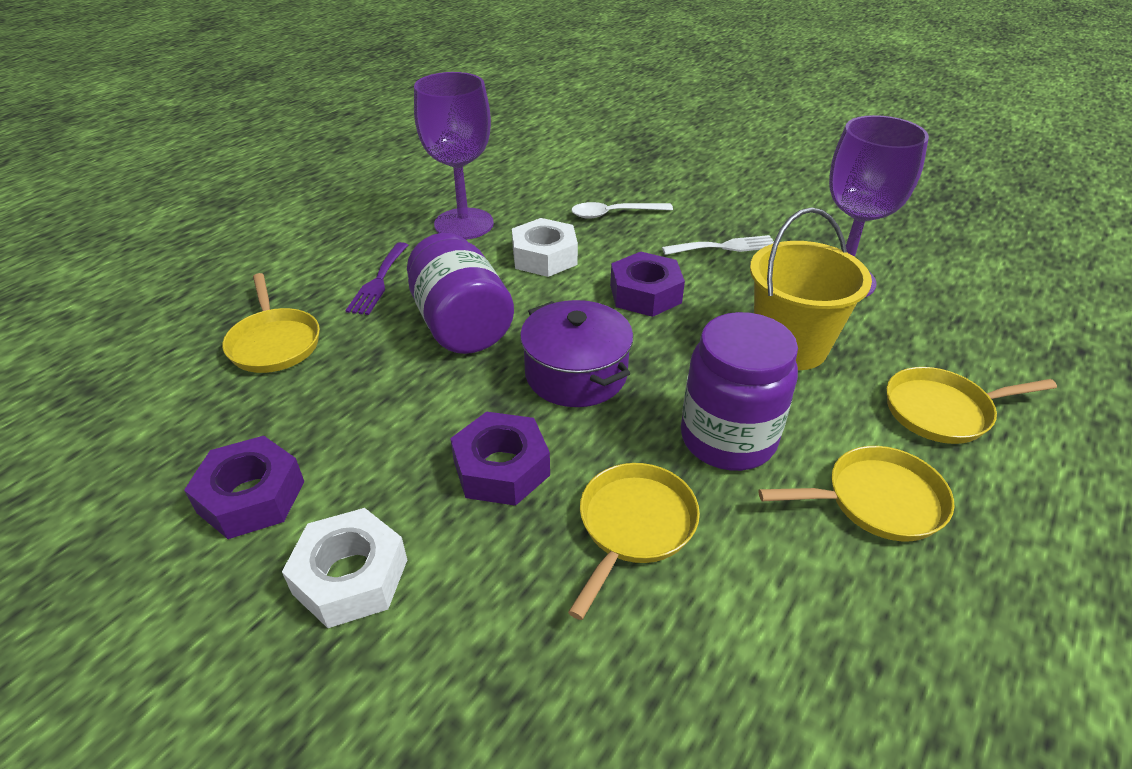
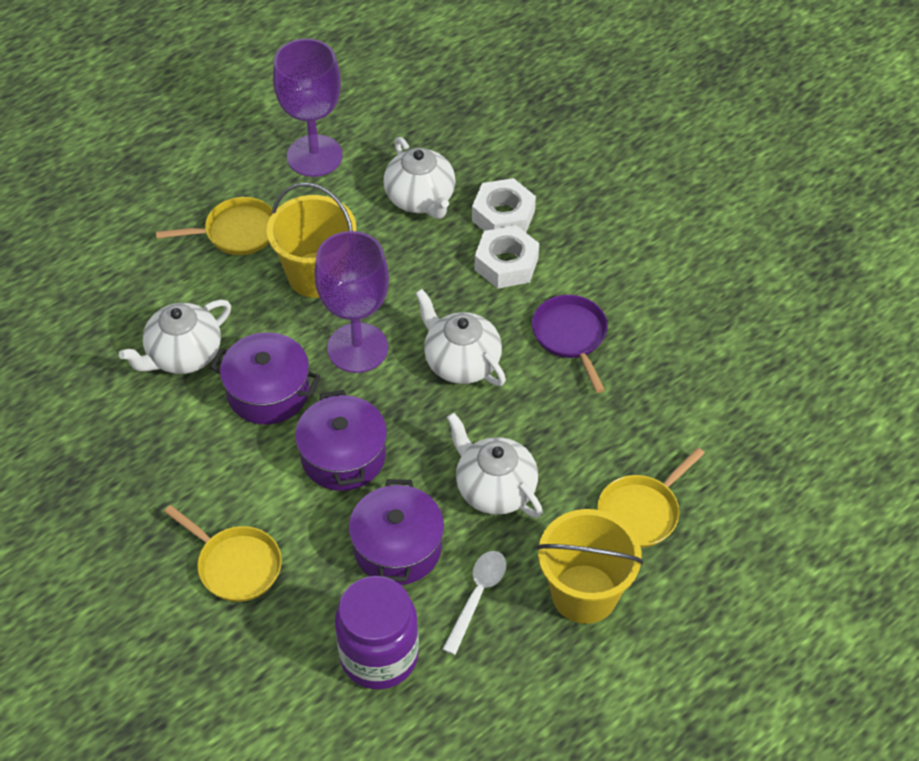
purple fork: 1 -> 0
purple jar: 2 -> 1
purple nut: 3 -> 0
purple pan: 0 -> 1
purple pot: 1 -> 3
white fork: 1 -> 0
white teapot: 0 -> 4
yellow bucket: 1 -> 2
yellow pan: 4 -> 3

